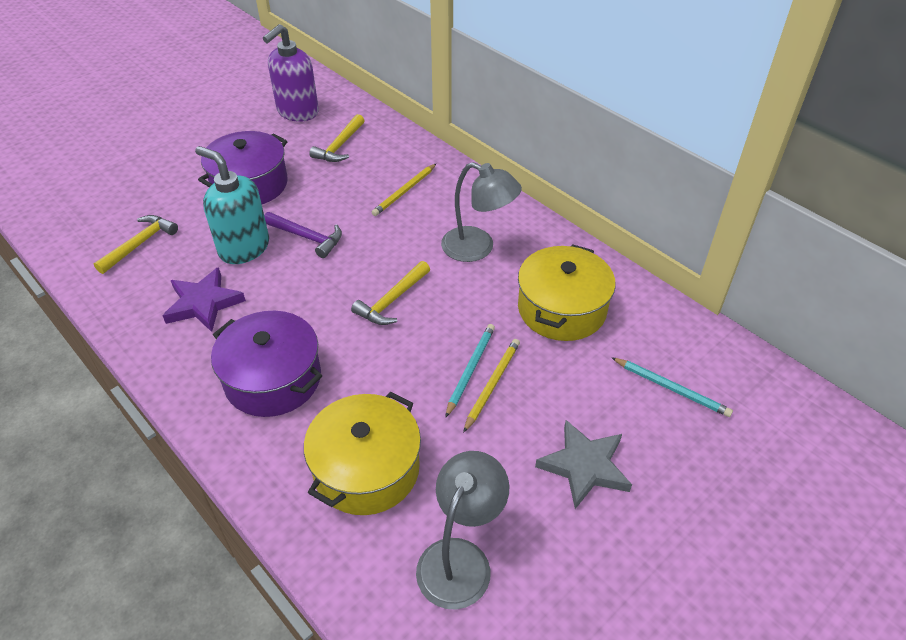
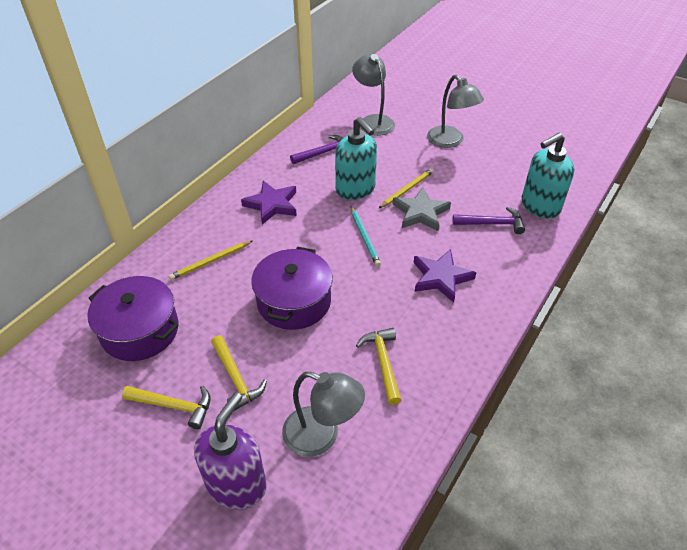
grey lamp: 2 -> 3
purple hammer: 1 -> 2
purple star: 1 -> 2
turquoise pencil: 2 -> 1
turquoise soap dispenser: 1 -> 2
yellow pot: 2 -> 0

